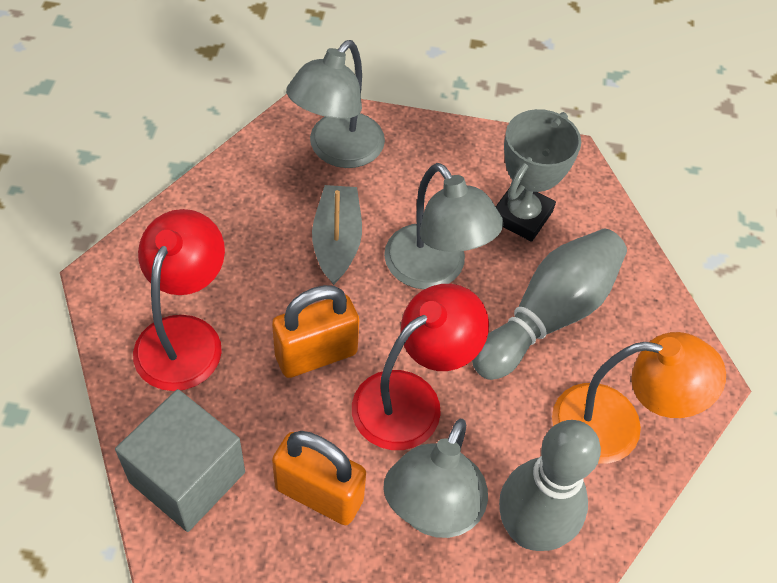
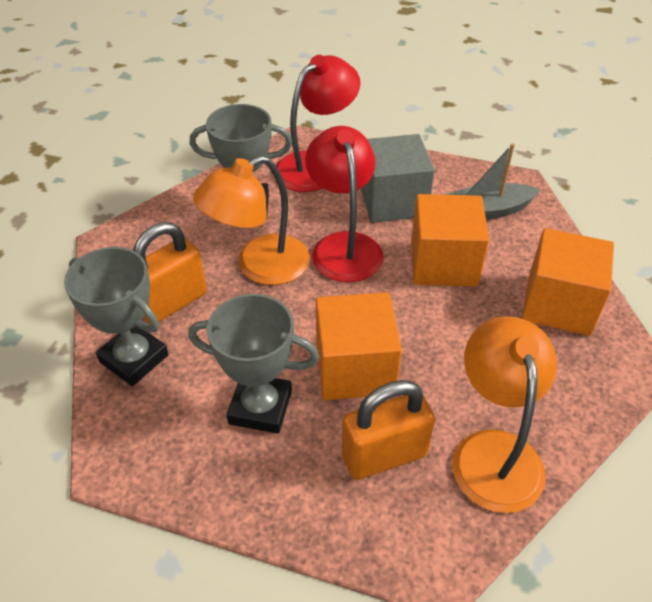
grey bowling pin: 2 -> 0
grey lamp: 3 -> 0
grey trophy: 1 -> 3
orange cube: 0 -> 3
orange lamp: 1 -> 2

